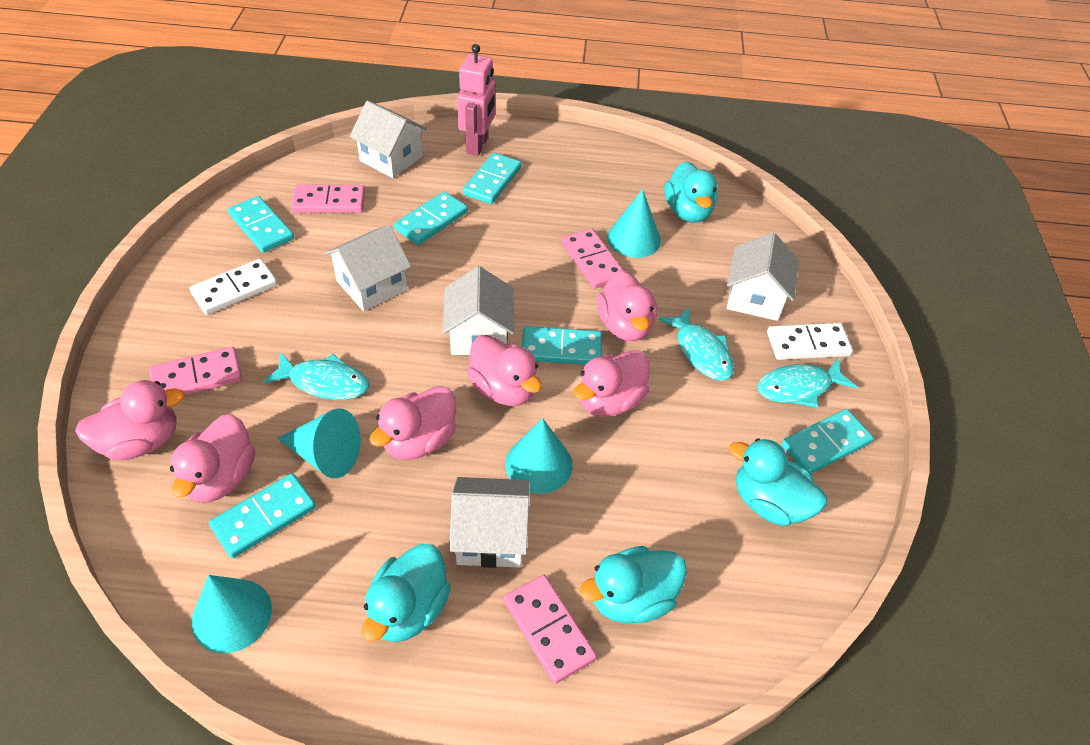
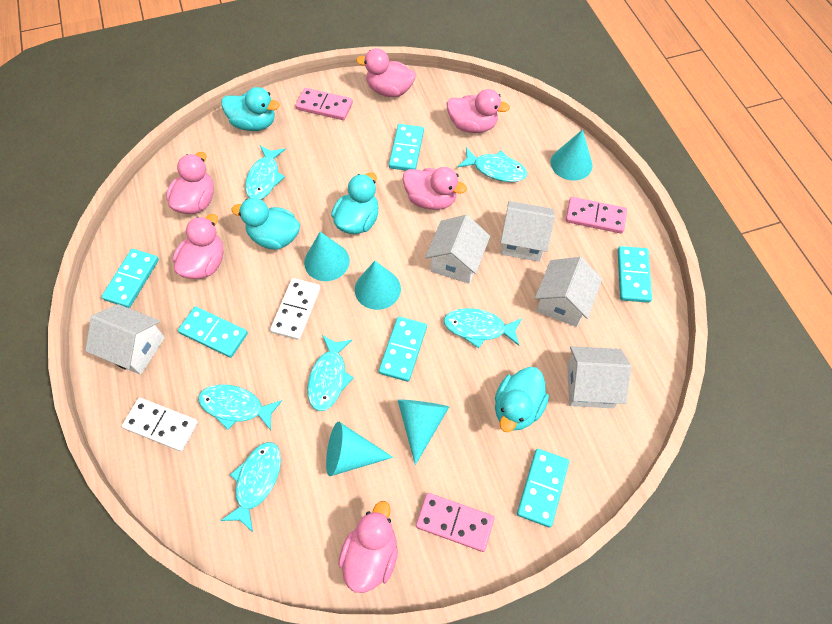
pink domino: 4 -> 3
pink robot: 1 -> 0
turquoise cone: 4 -> 5
turquoise fish: 3 -> 6

